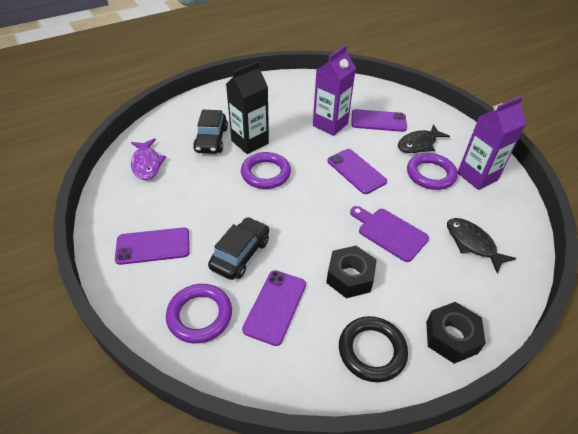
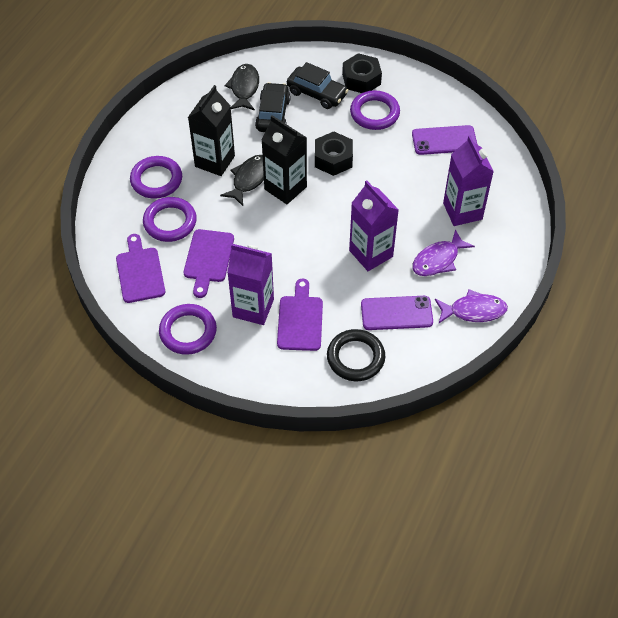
black carton: 1 -> 2
purple carton: 2 -> 3
purple cutting board: 1 -> 3
purple fish: 1 -> 2
purple phone: 4 -> 2
purple ring: 3 -> 4

